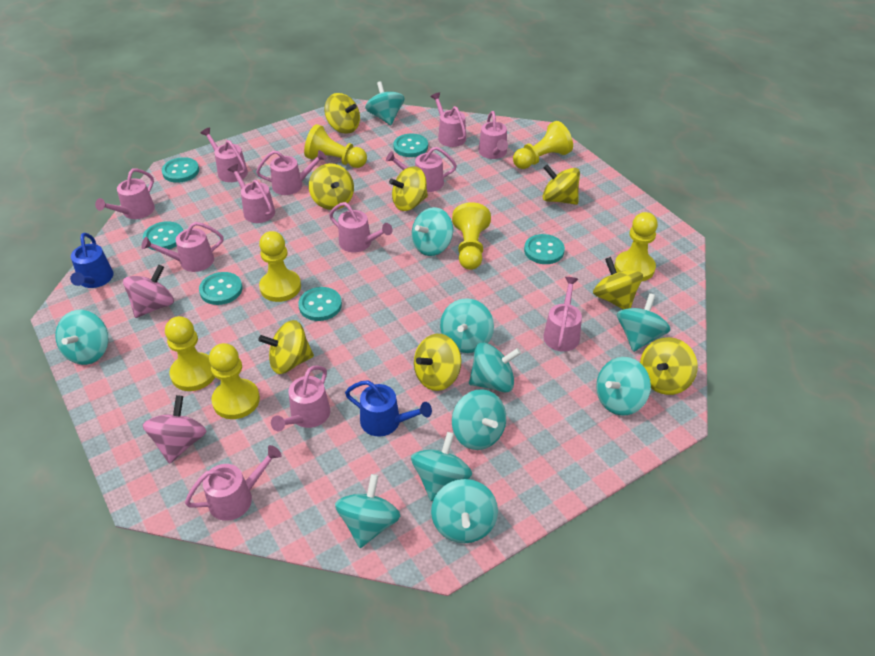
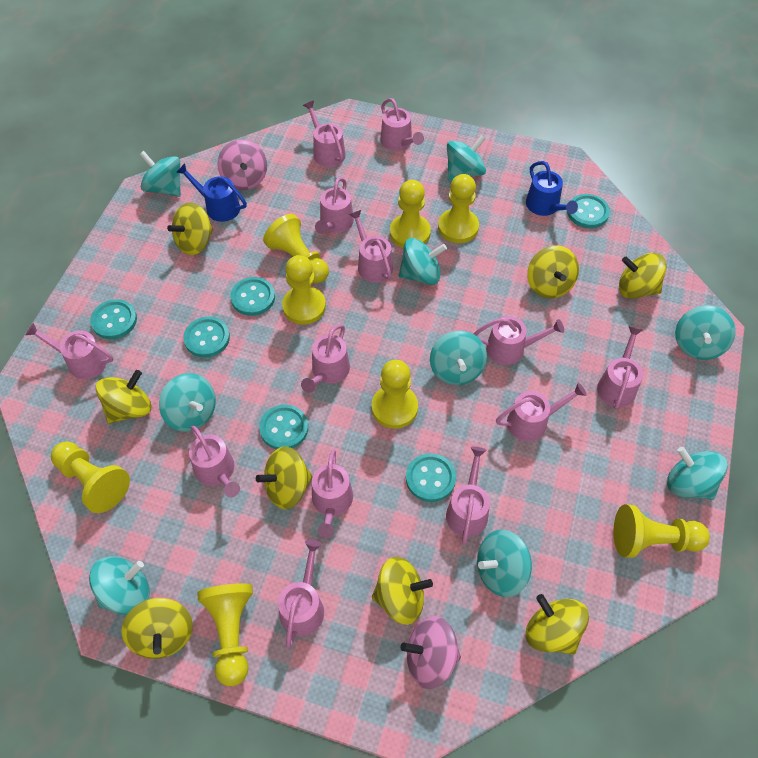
pink watering can: 12 -> 13
turquoise spinning top: 11 -> 9
yellow pawn: 7 -> 8

